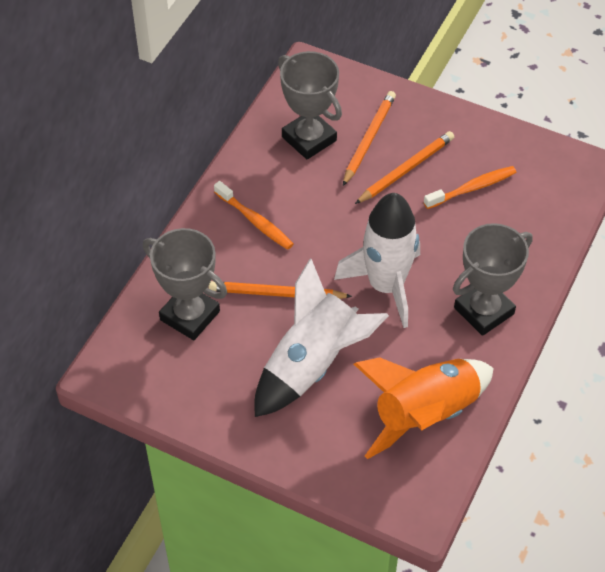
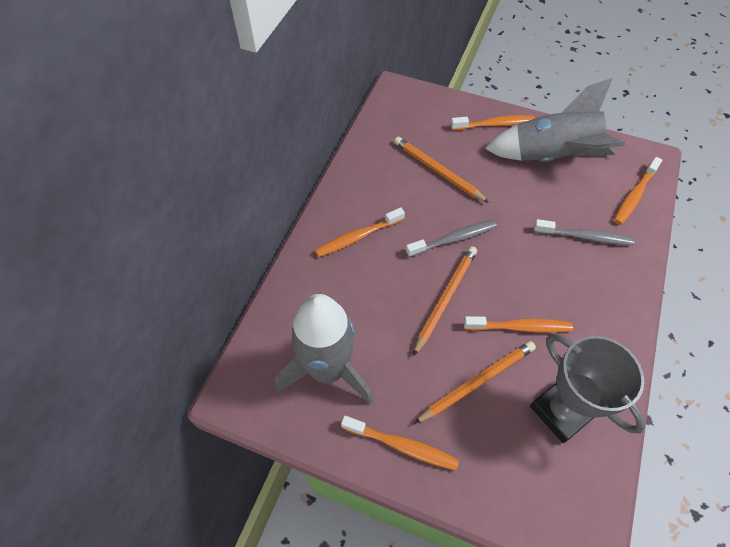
grey rocket: 0 -> 2
grey toothbrush: 0 -> 2
grey trophy: 3 -> 1
orange rocket: 1 -> 0
orange toothbrush: 2 -> 5
white rocket: 2 -> 0

